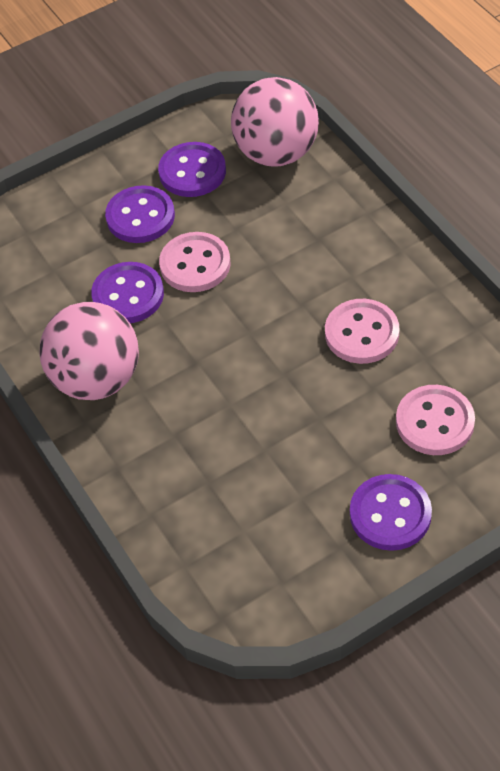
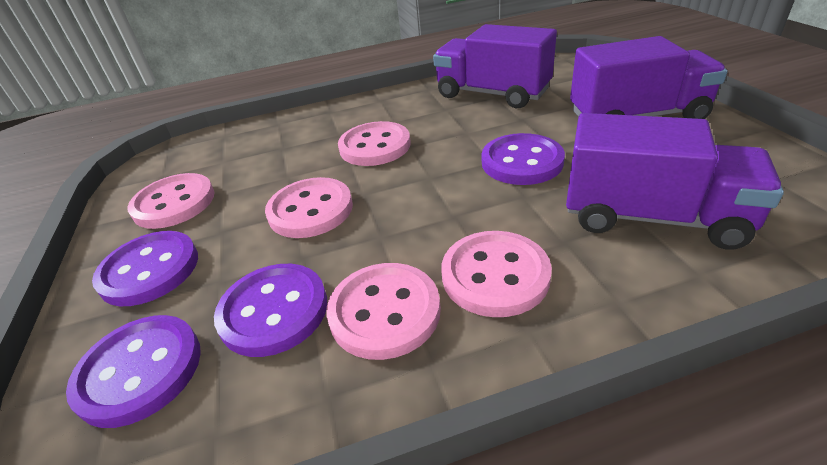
pink ball: 2 -> 0
pink button: 3 -> 5
purple truck: 0 -> 3

